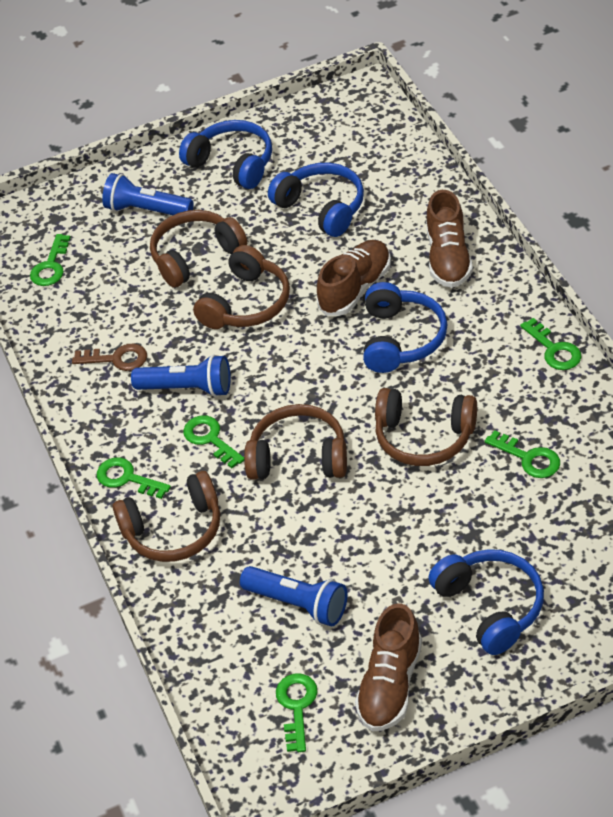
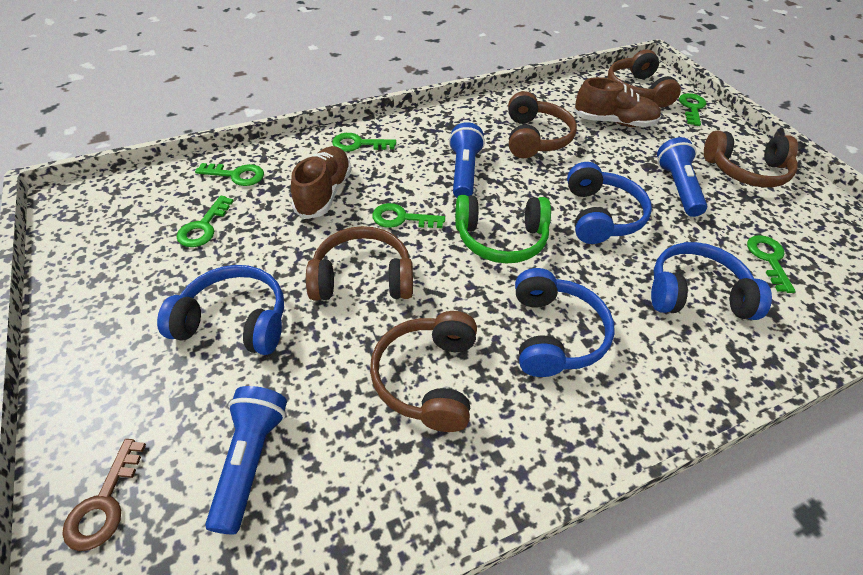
brown shoe: 3 -> 2
green headphones: 0 -> 1

